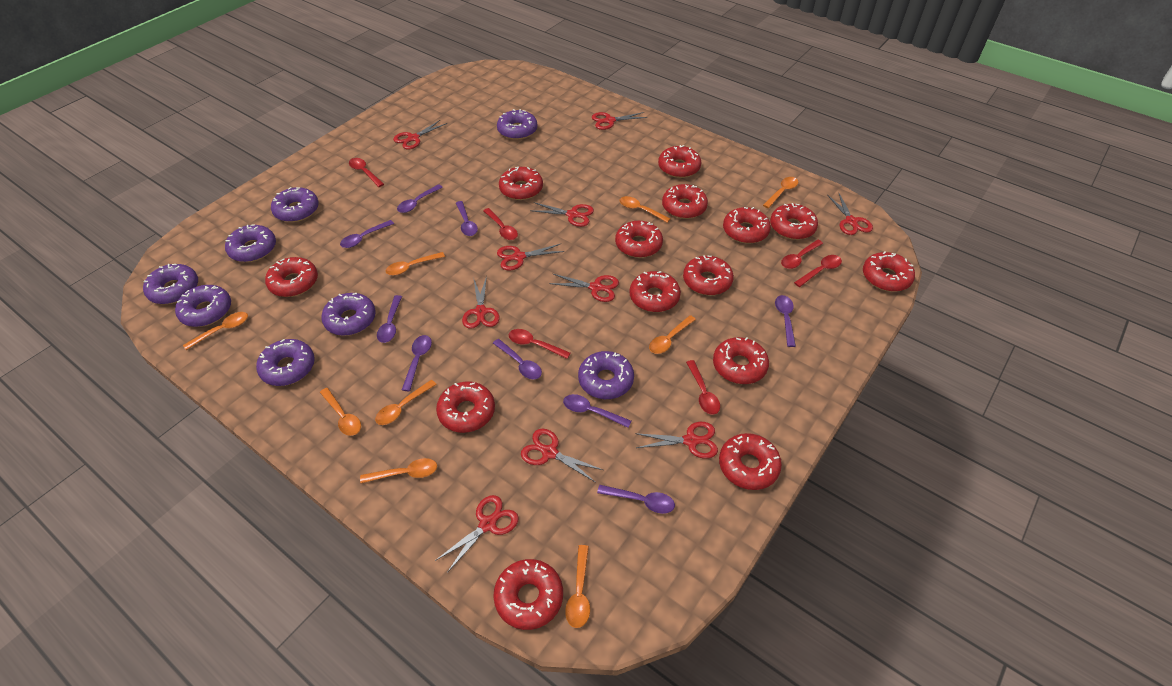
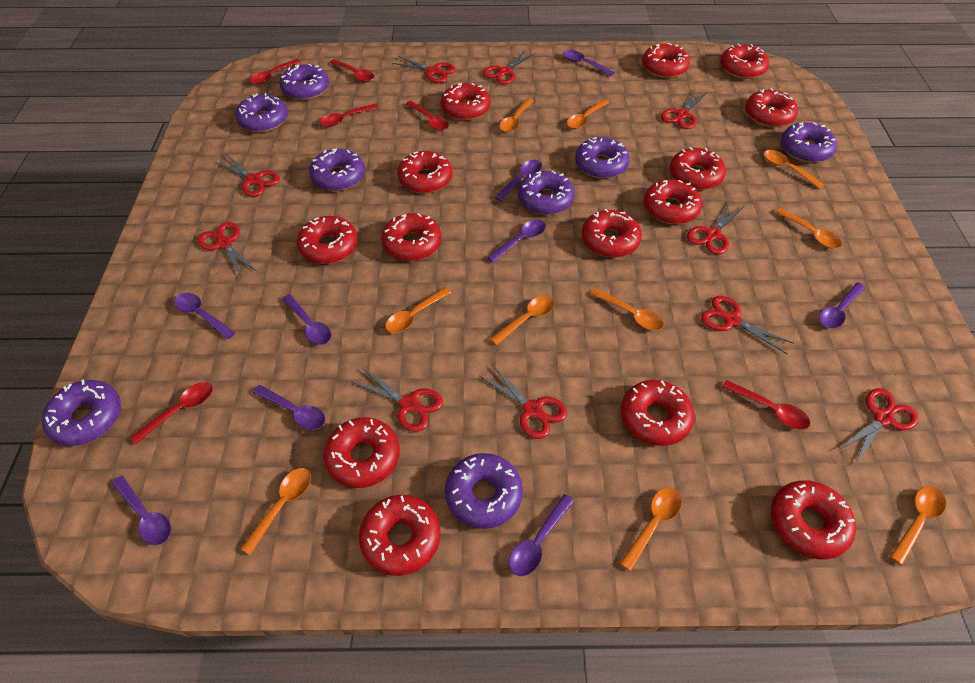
orange spoon: 9 -> 10

